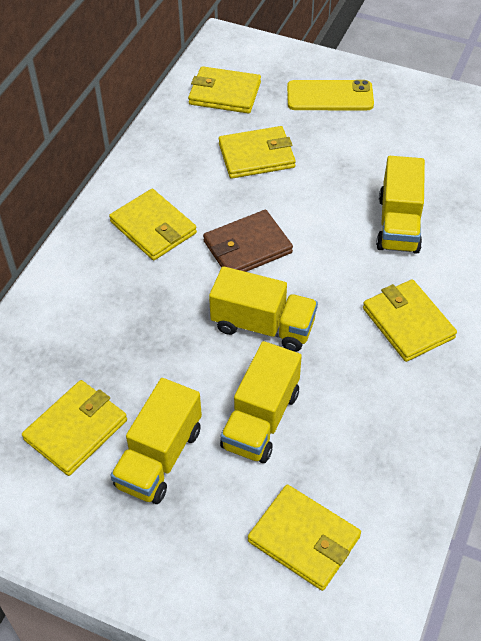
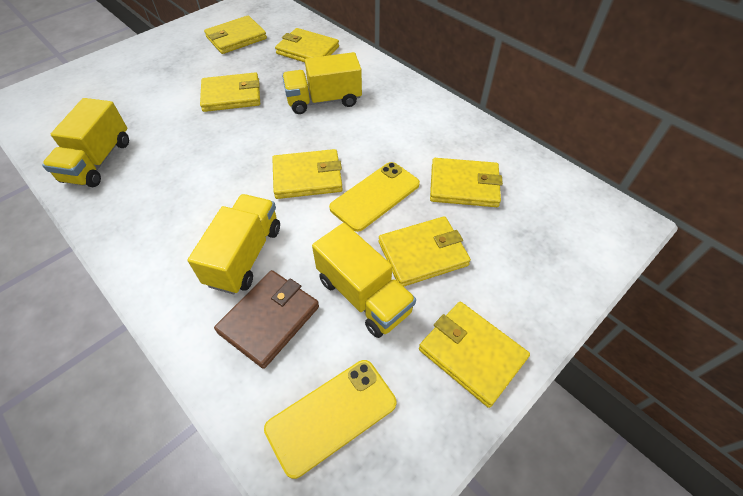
yellow phone: 1 -> 2
yellow wallet: 6 -> 7

